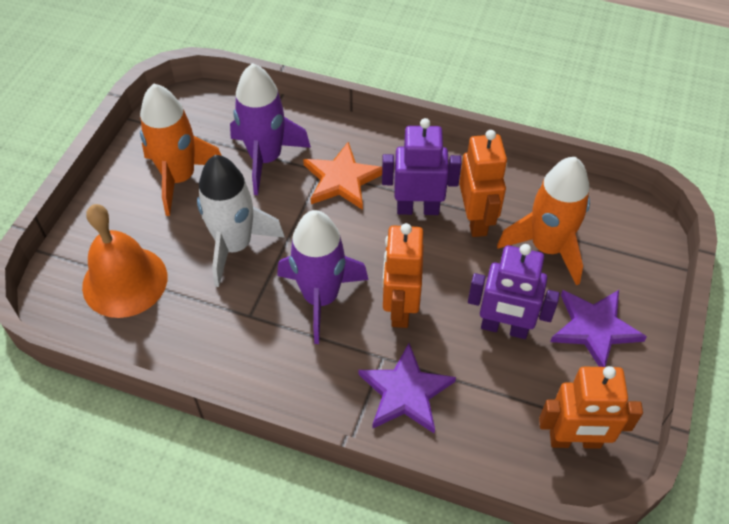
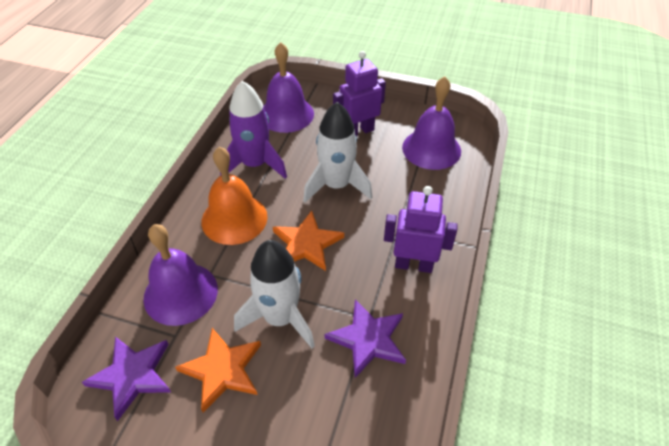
orange robot: 3 -> 0
orange rocket: 2 -> 0
orange star: 1 -> 2
purple bell: 0 -> 3
purple rocket: 2 -> 1
white rocket: 1 -> 2

